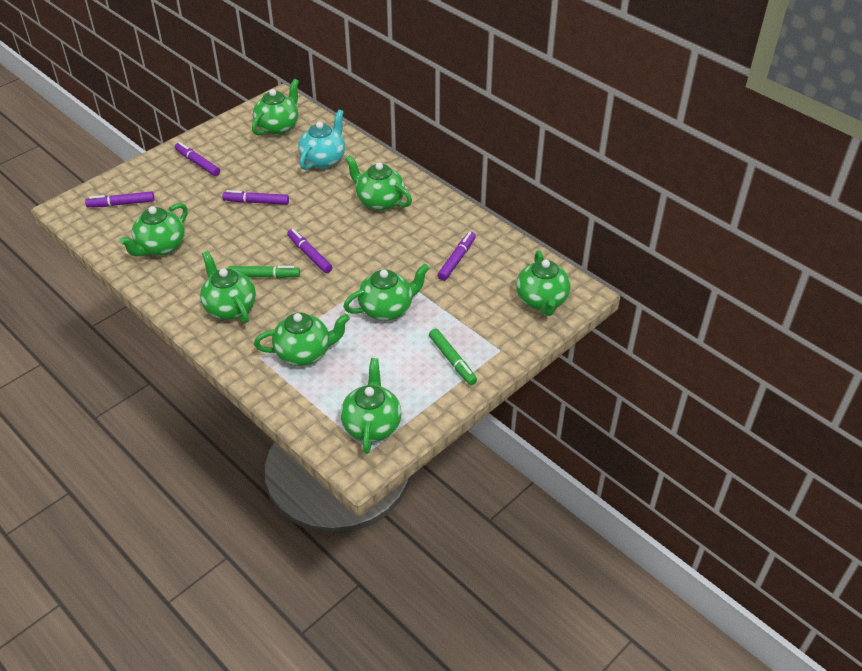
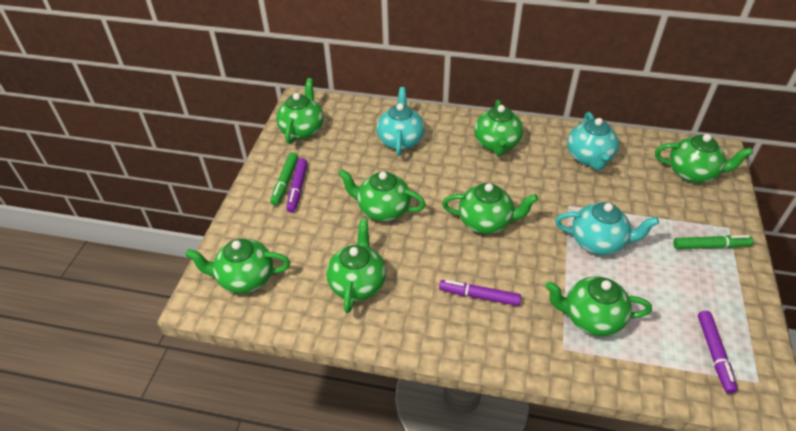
purple marker: 5 -> 3
turquoise teapot: 1 -> 3

